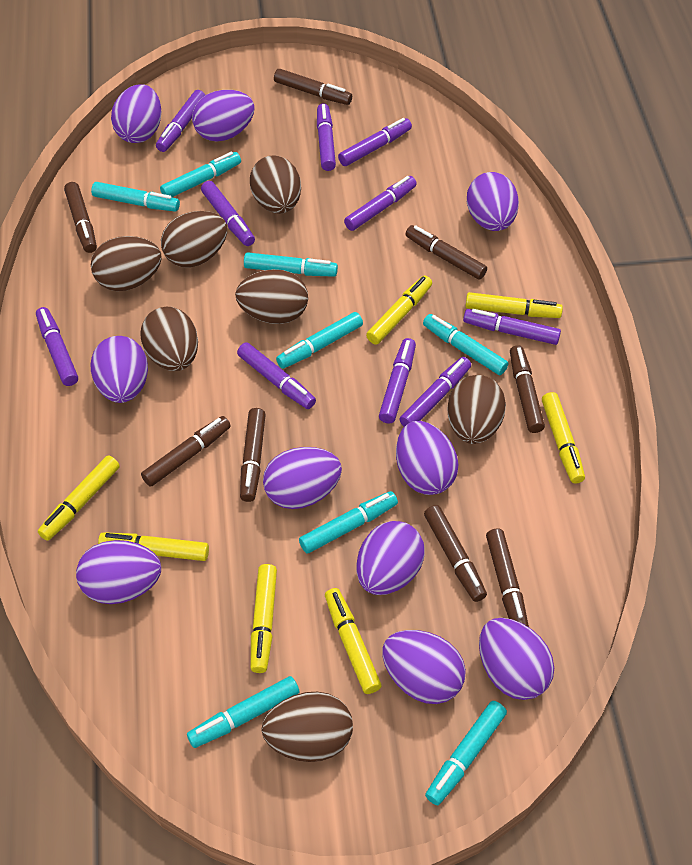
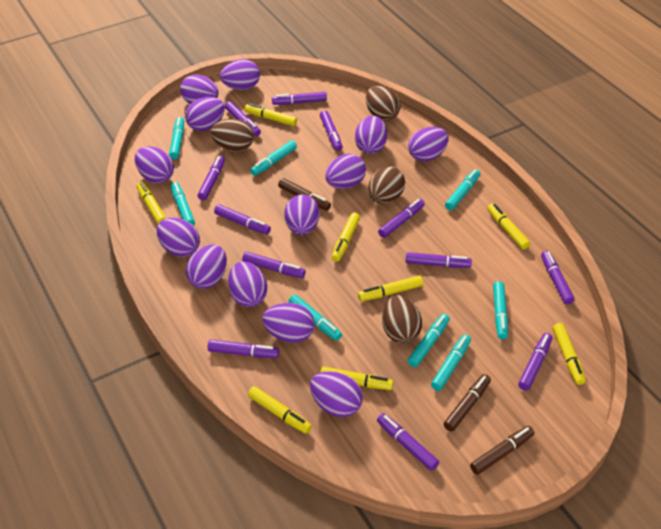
brown egg: 7 -> 4
brown marker: 8 -> 3
purple egg: 10 -> 13
purple marker: 10 -> 12
yellow marker: 7 -> 8

